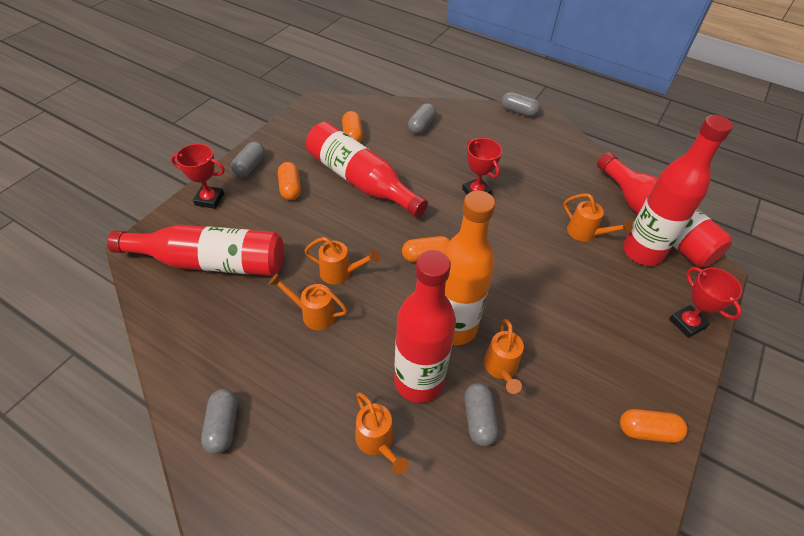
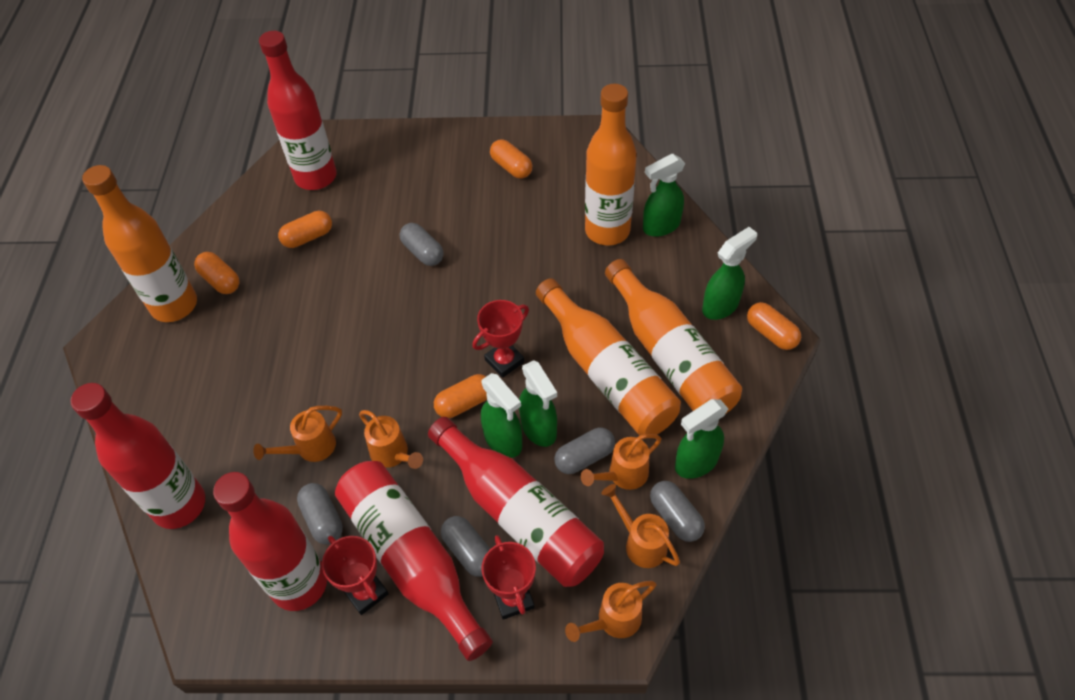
green spray bottle: 0 -> 5
orange bottle: 1 -> 4
orange capsule: 4 -> 5

